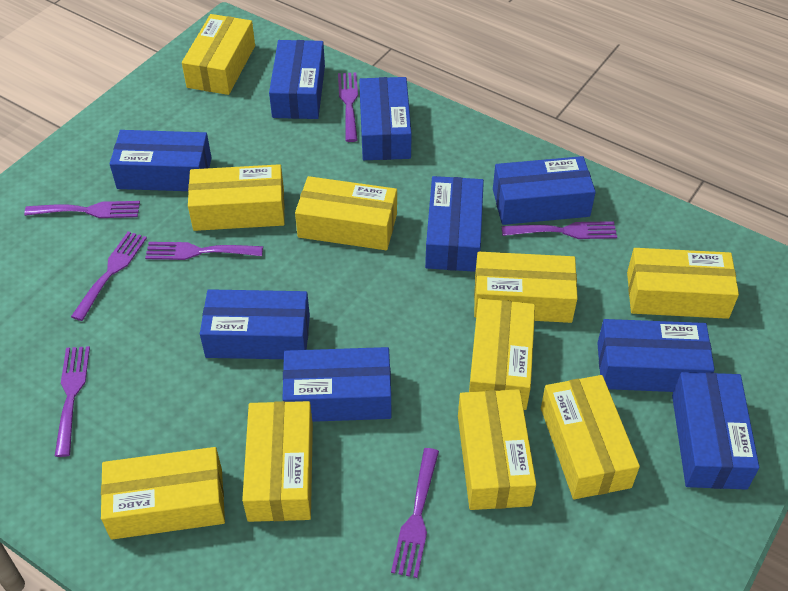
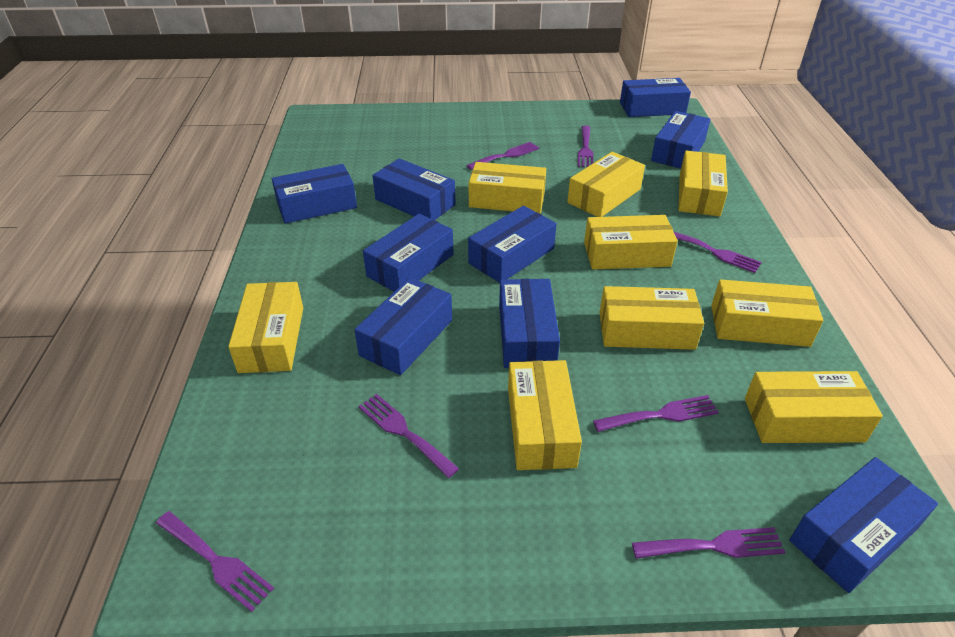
yellow box: 10 -> 9

